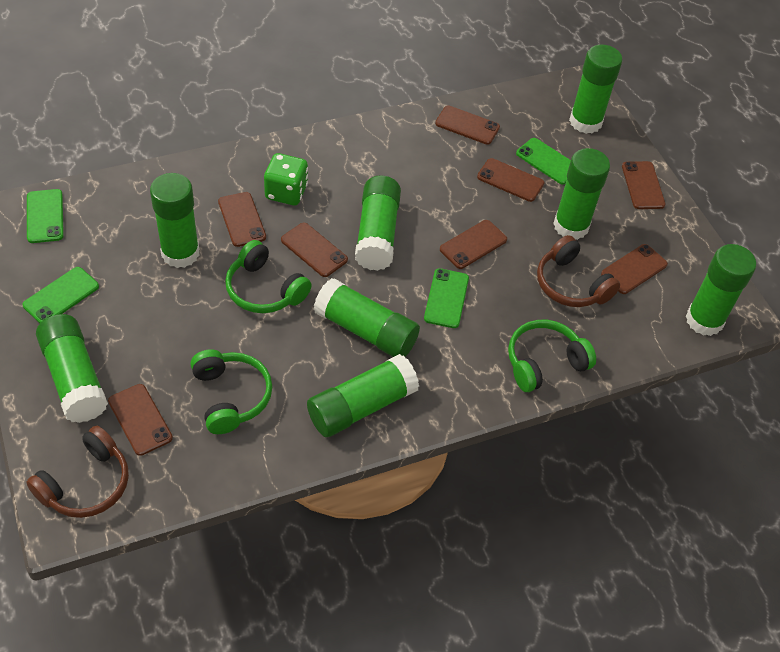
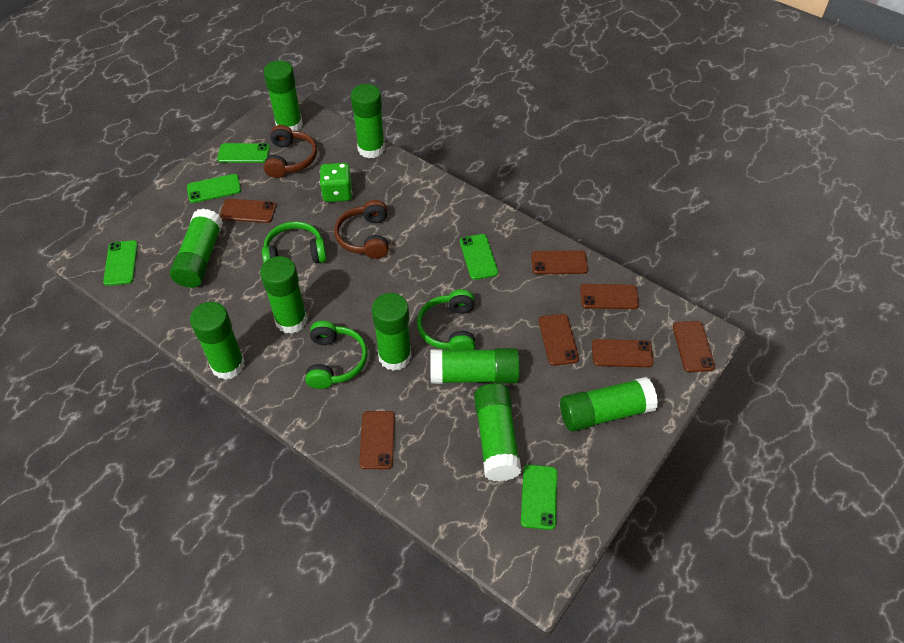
brown phone: 8 -> 7
green glue stick: 8 -> 9
green phone: 4 -> 5

